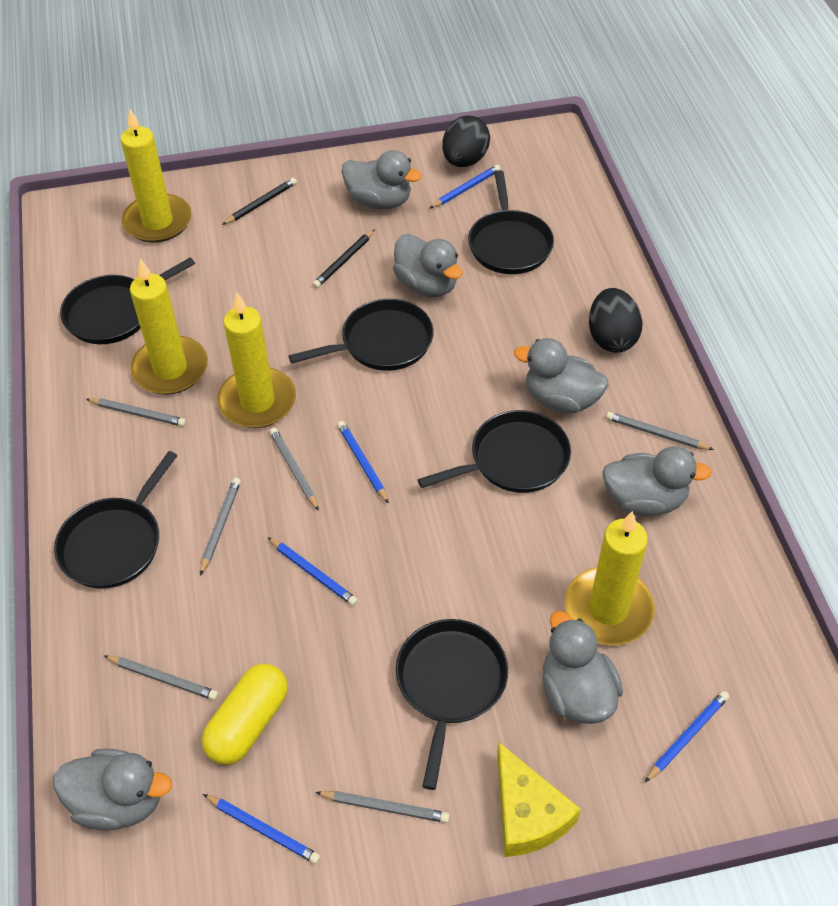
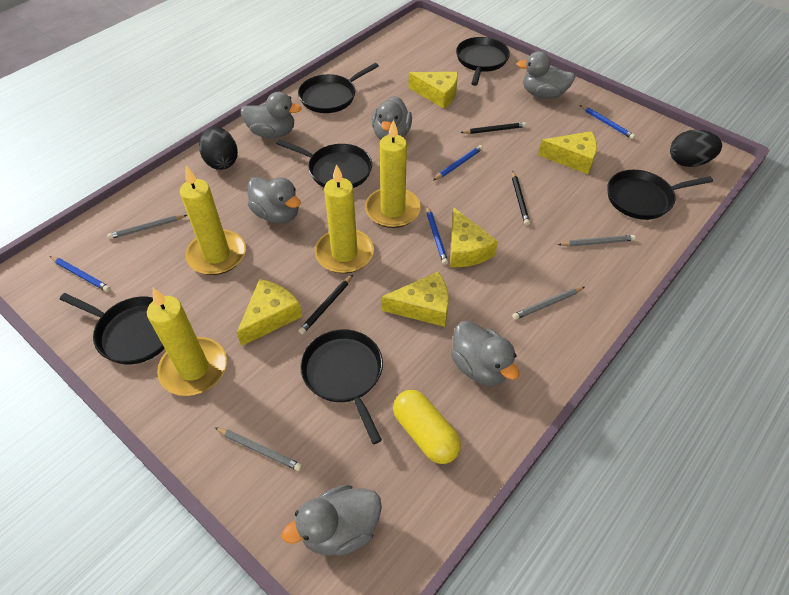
black pencil: 2 -> 3
blue pencil: 5 -> 4
grey pencil: 6 -> 4
yellow cheese: 1 -> 5

